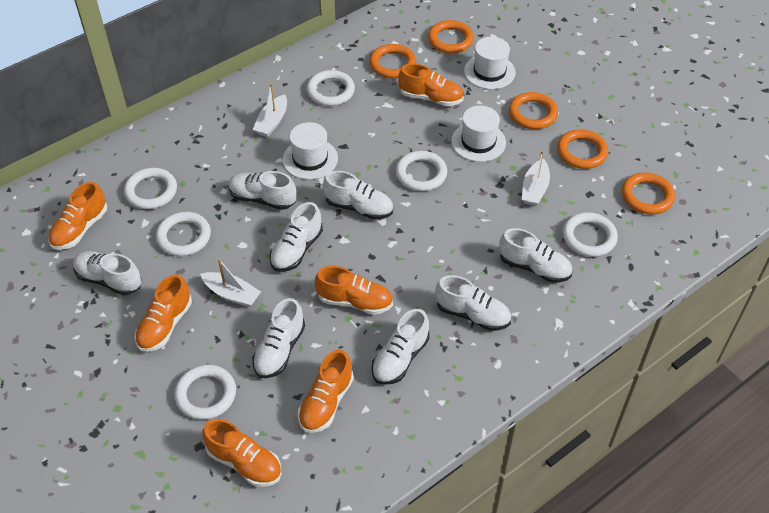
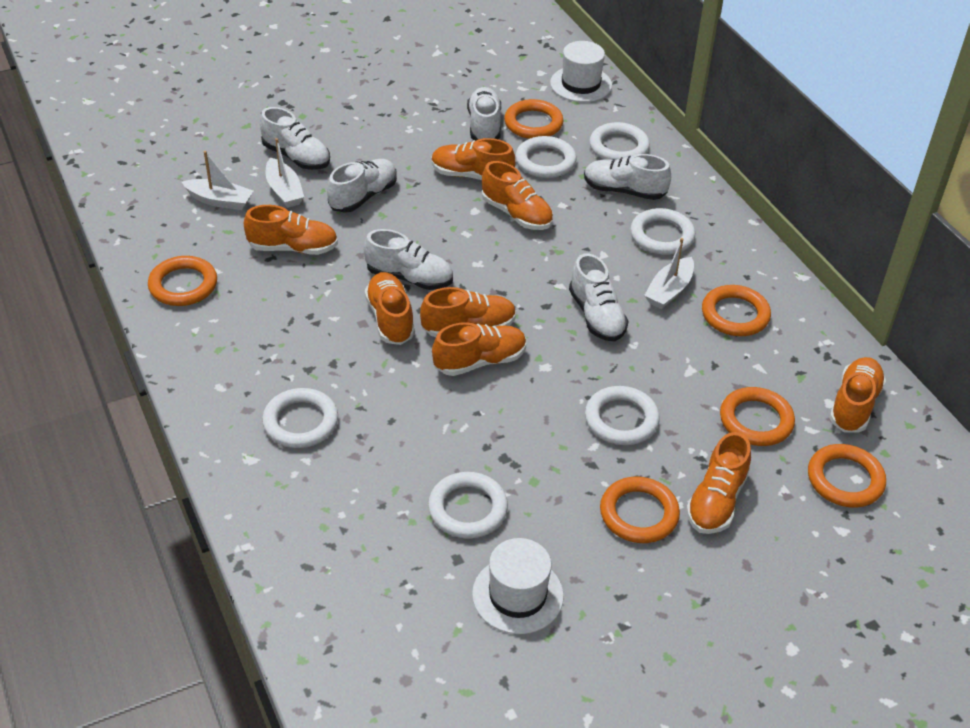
orange ring: 5 -> 6
orange shoe: 6 -> 8
white hat: 3 -> 2
white shoe: 8 -> 6

